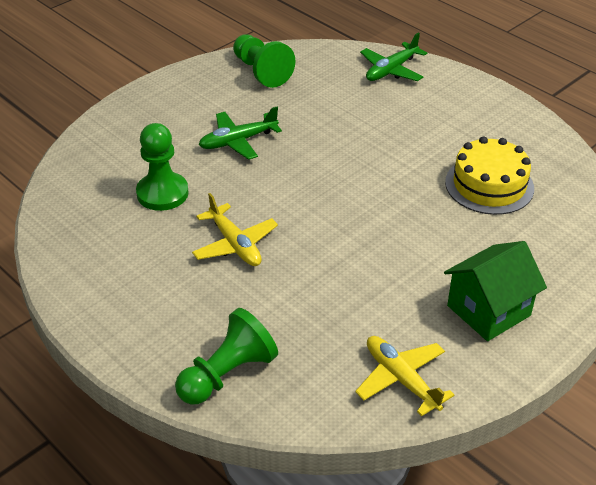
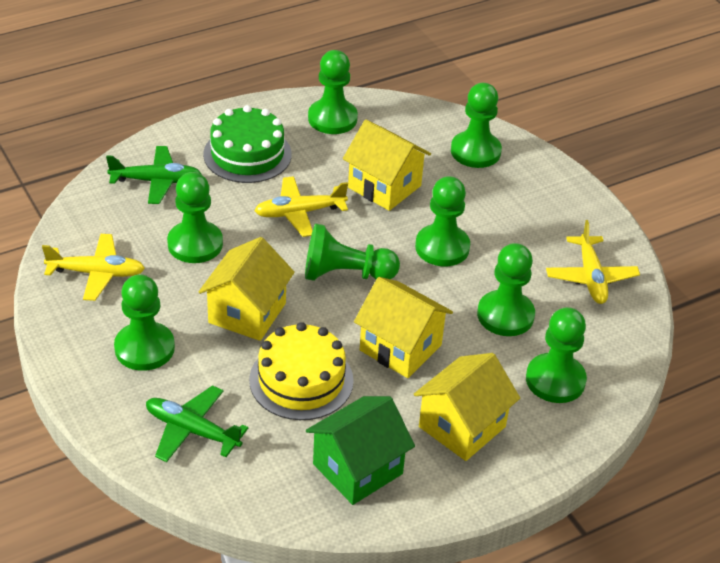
green cake: 0 -> 1
green pawn: 3 -> 8
yellow house: 0 -> 4
yellow plane: 2 -> 3

